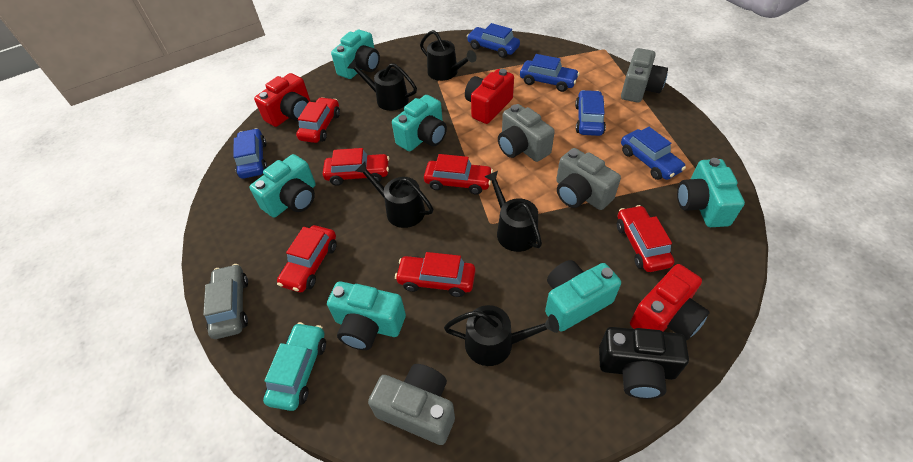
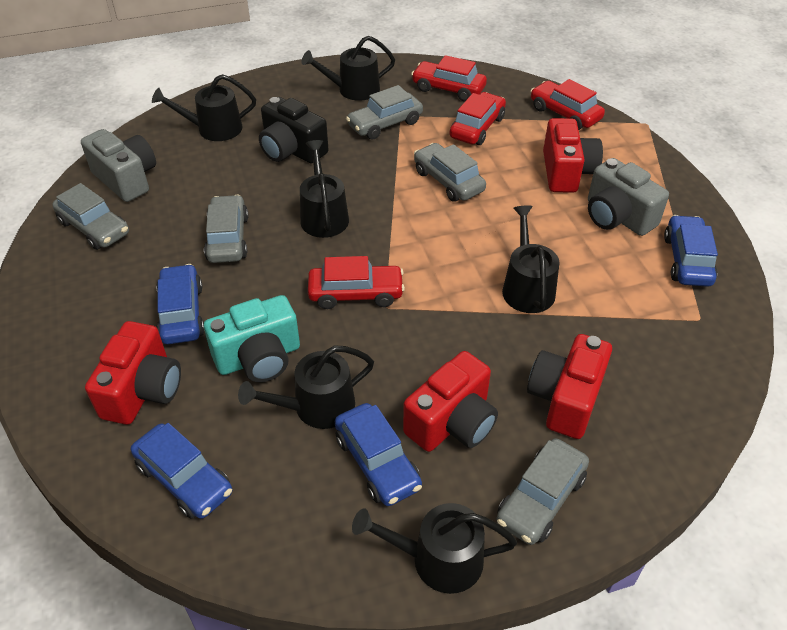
black watering can: 5 -> 6
blue car: 5 -> 4
grey camera: 4 -> 2
grey car: 1 -> 5
red camera: 3 -> 4
red car: 6 -> 4
turquoise camera: 6 -> 1
turquoise car: 1 -> 0

